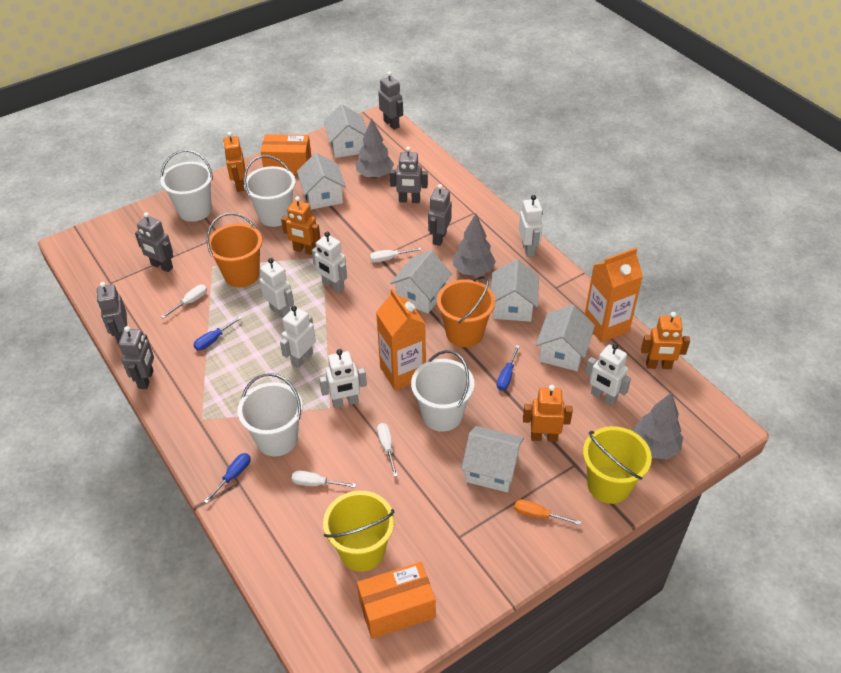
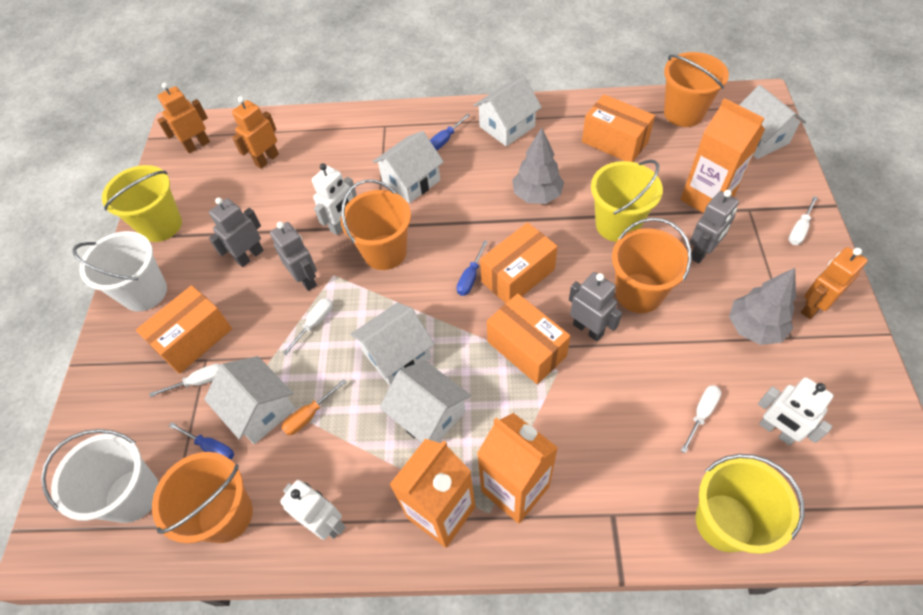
grey robot: 6 -> 4
grey tree: 3 -> 2
orange box: 2 -> 4
orange bucket: 2 -> 4
orange carton: 2 -> 3
orange robot: 4 -> 3
white bucket: 4 -> 2
white robot: 6 -> 3
yellow bucket: 2 -> 3

